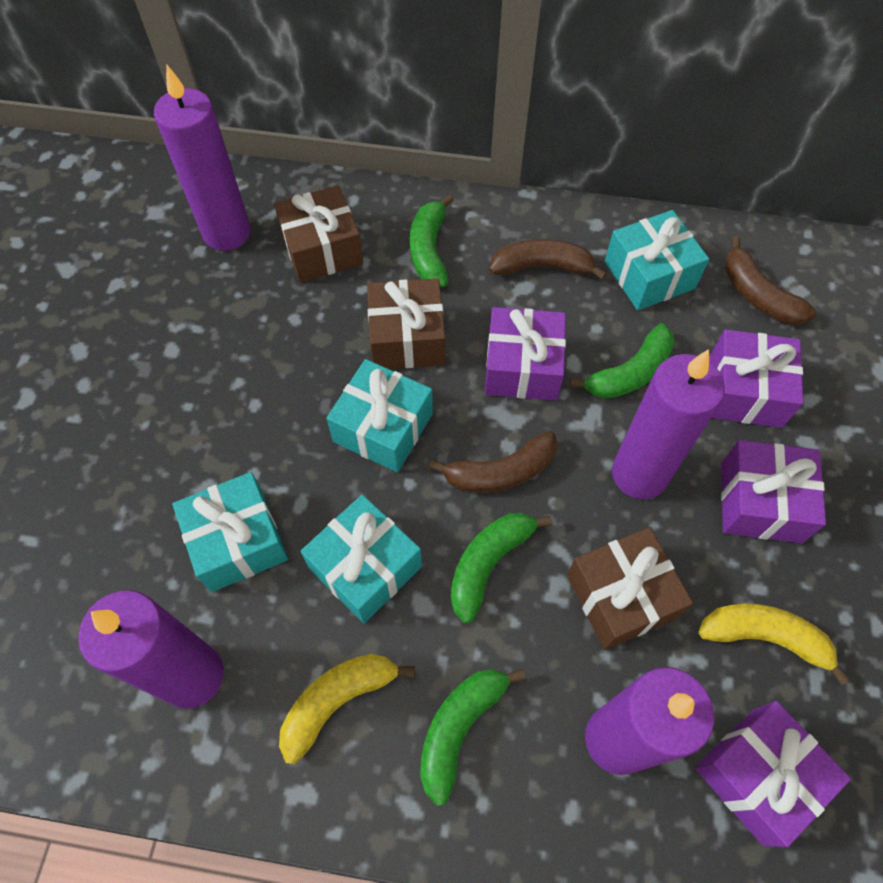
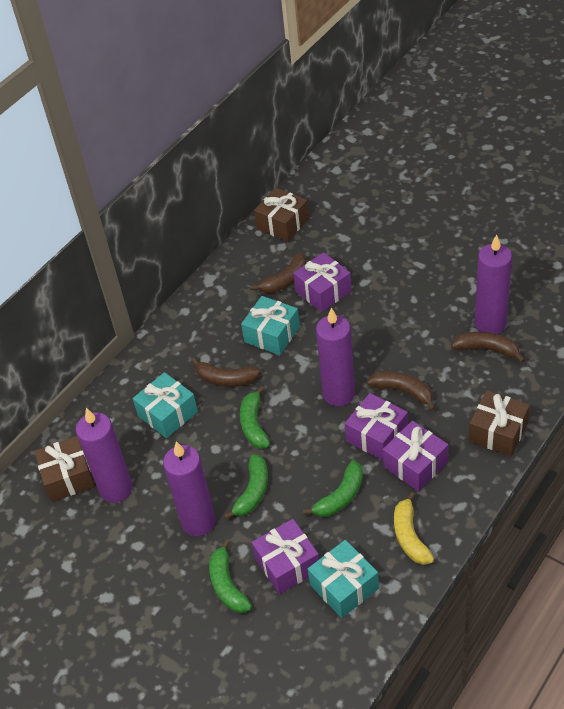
brown banana: 3 -> 4
turquoise gift: 4 -> 3
yellow banana: 2 -> 1

